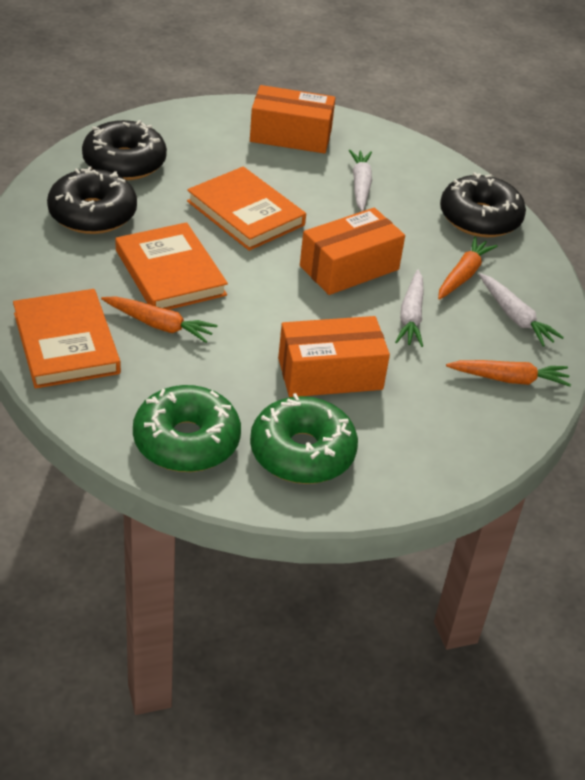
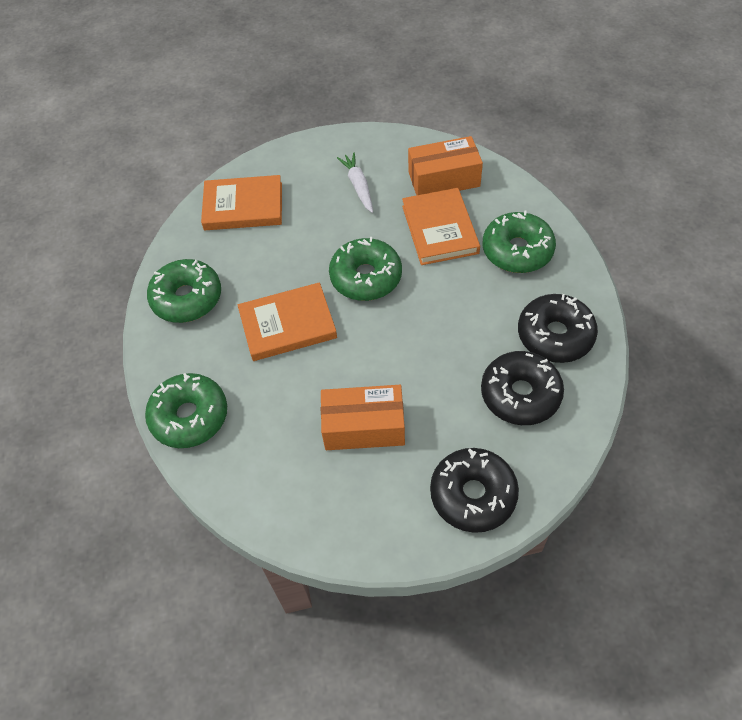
green donut: 2 -> 4
orange box: 3 -> 2
orange carrot: 3 -> 0
white carrot: 3 -> 1

